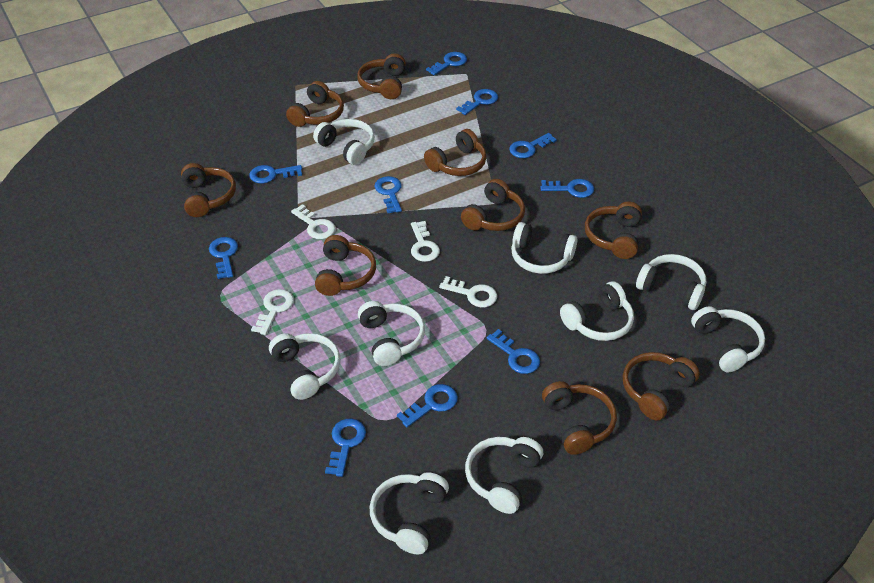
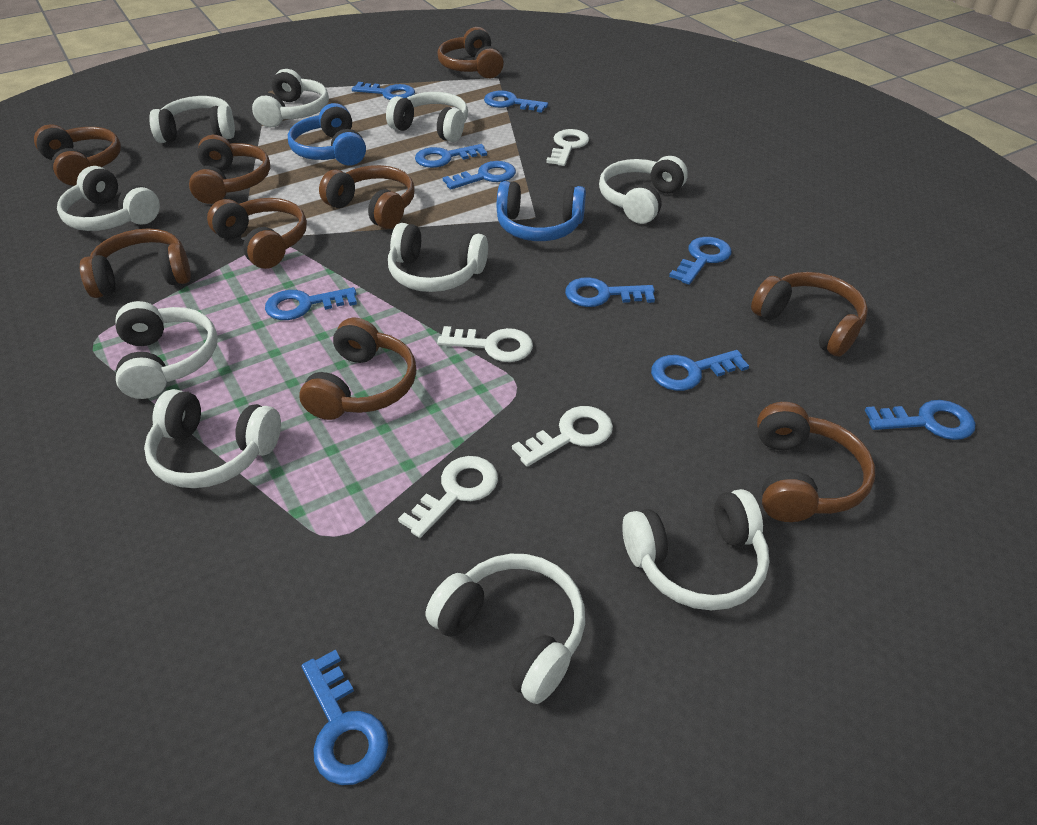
blue headphones: 0 -> 2
white headphones: 9 -> 10

